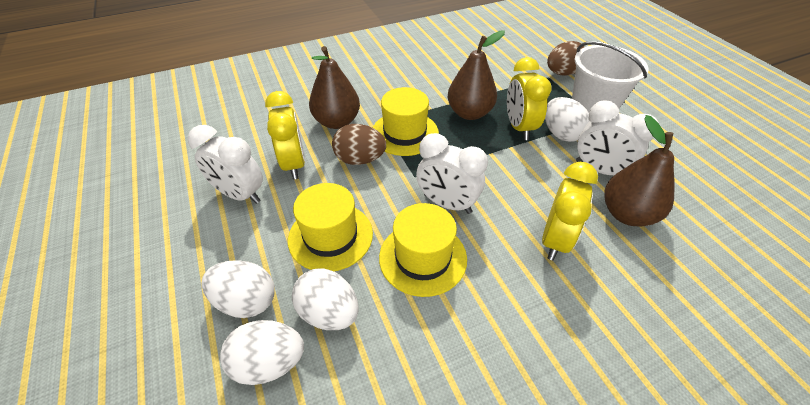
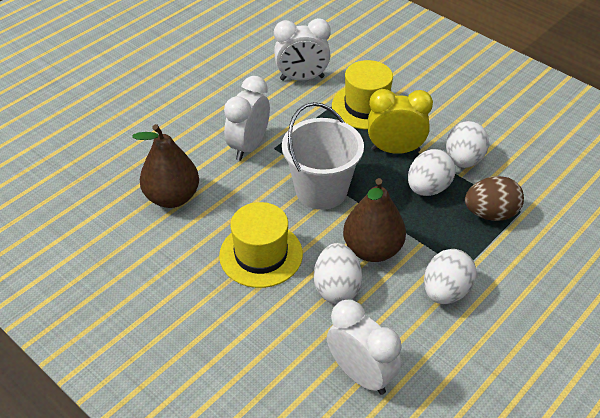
brown egg: 2 -> 1
brown pear: 3 -> 2
yellow clock: 3 -> 1
yellow hat: 3 -> 2

